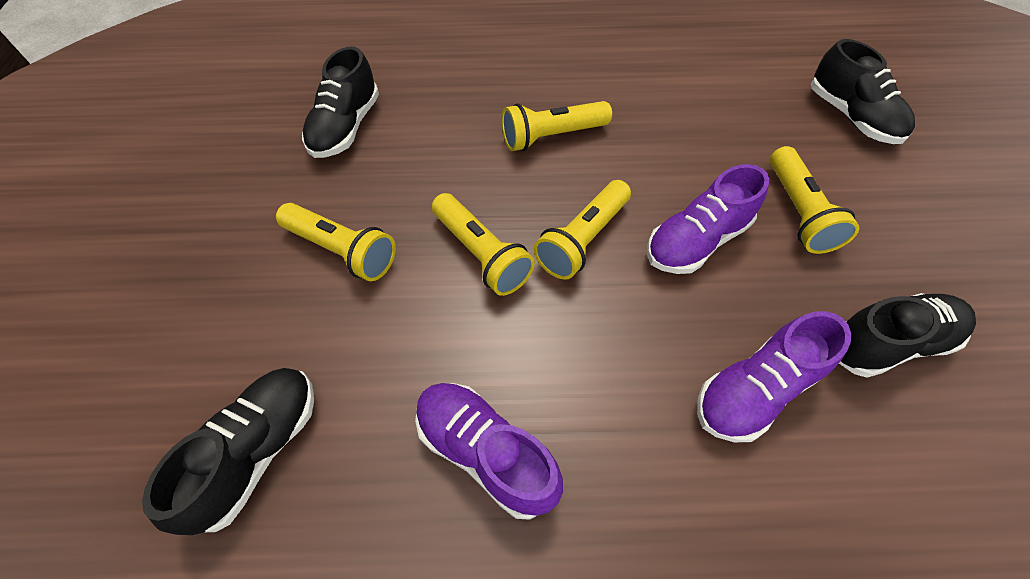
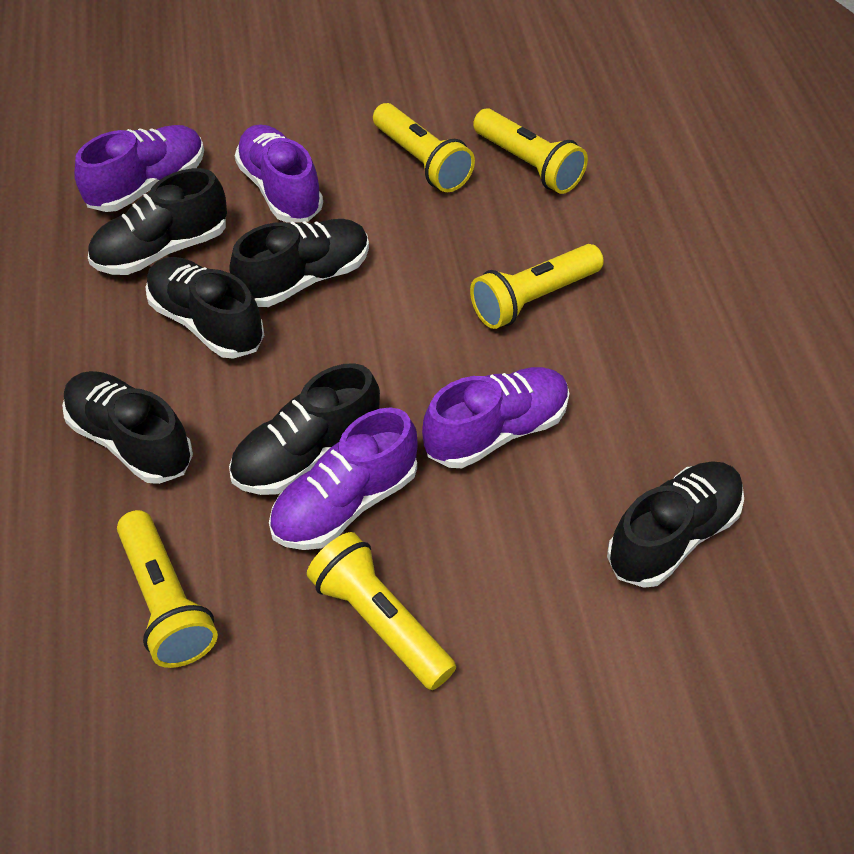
black shoe: 4 -> 6
purple shoe: 3 -> 4

